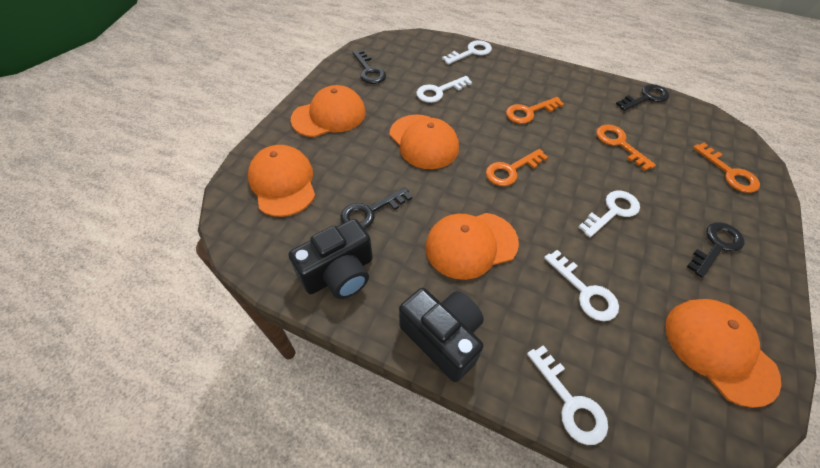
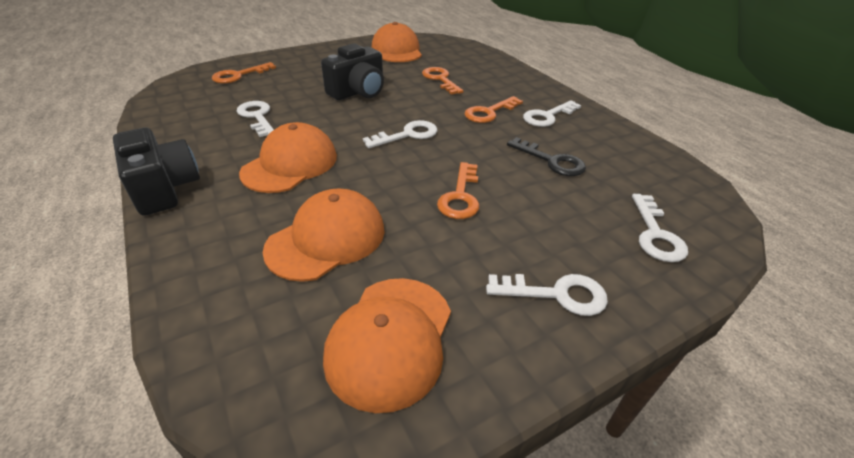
black key: 4 -> 1
orange cap: 5 -> 4

